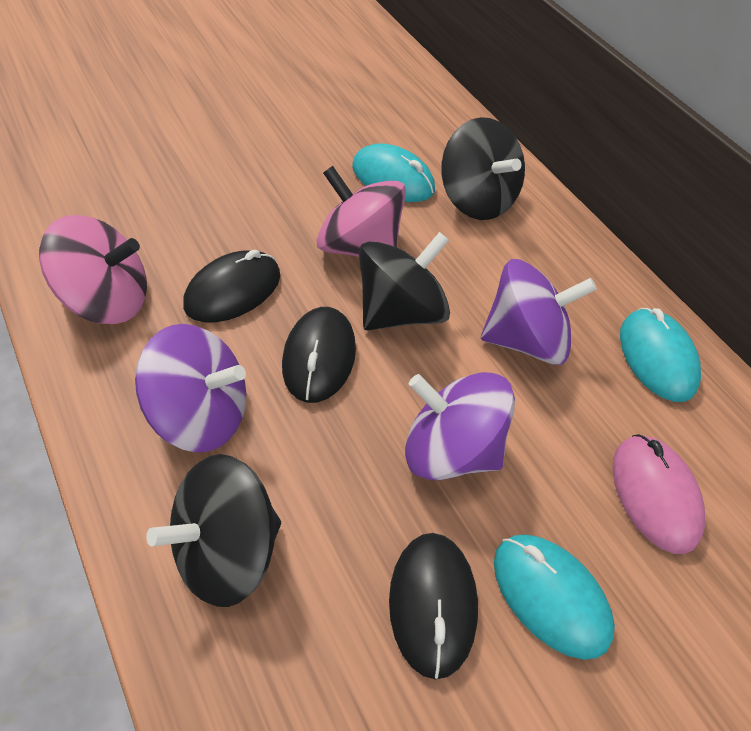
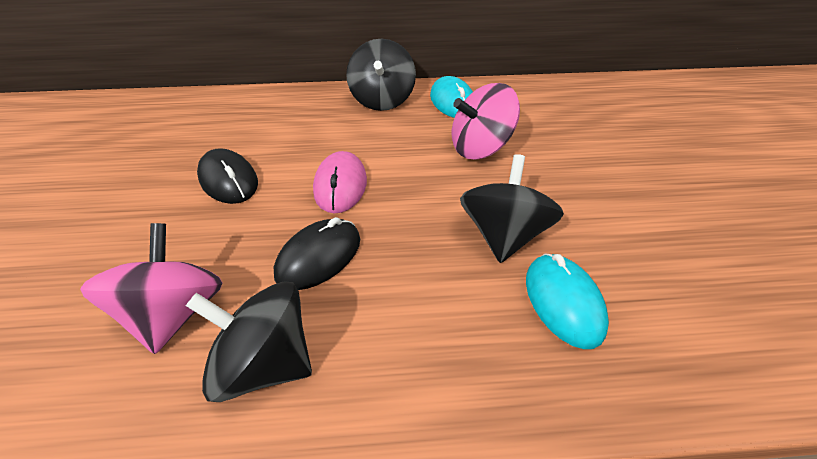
black mouse: 3 -> 2
purple spinning top: 3 -> 0
turquoise mouse: 3 -> 2

